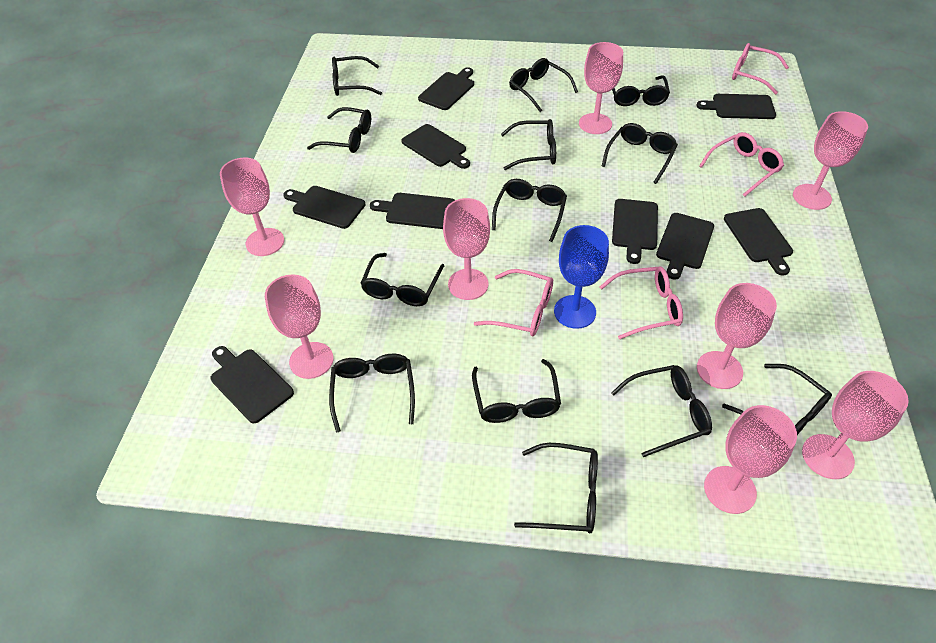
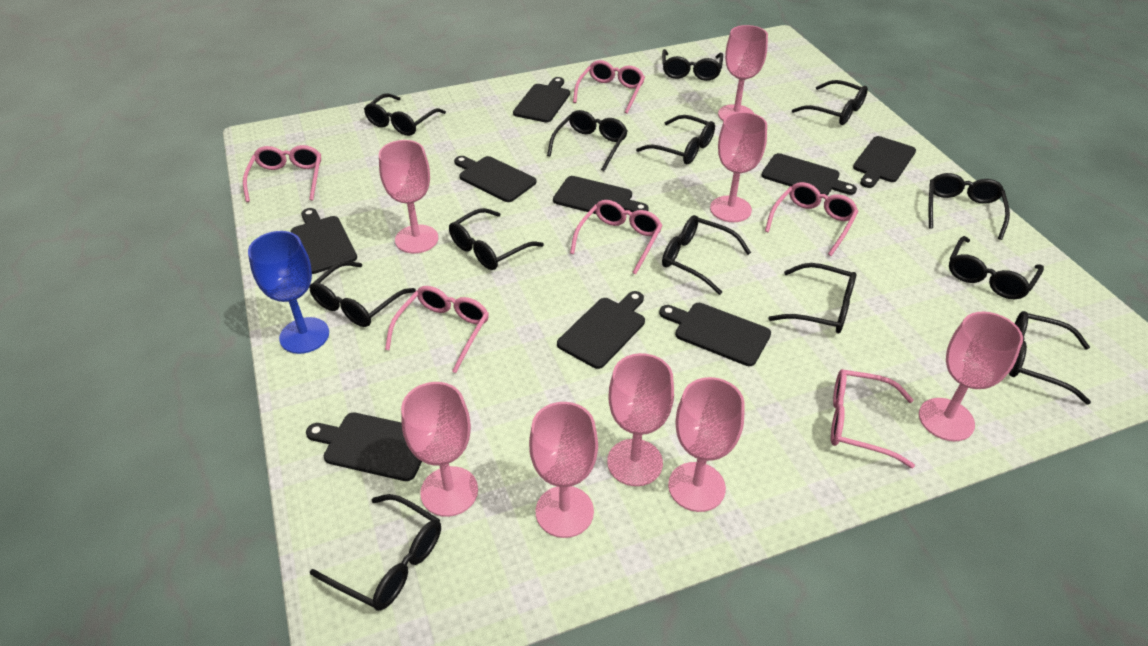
pink glasses: 4 -> 6

